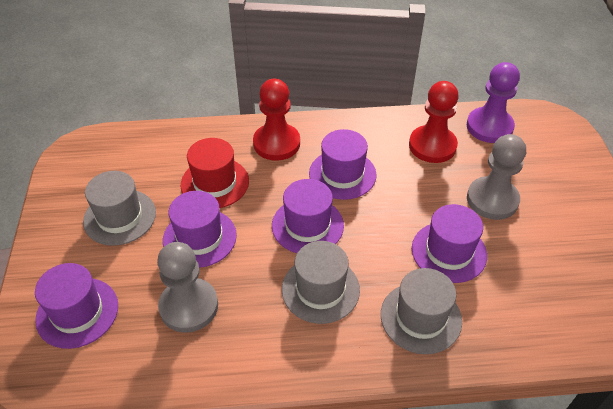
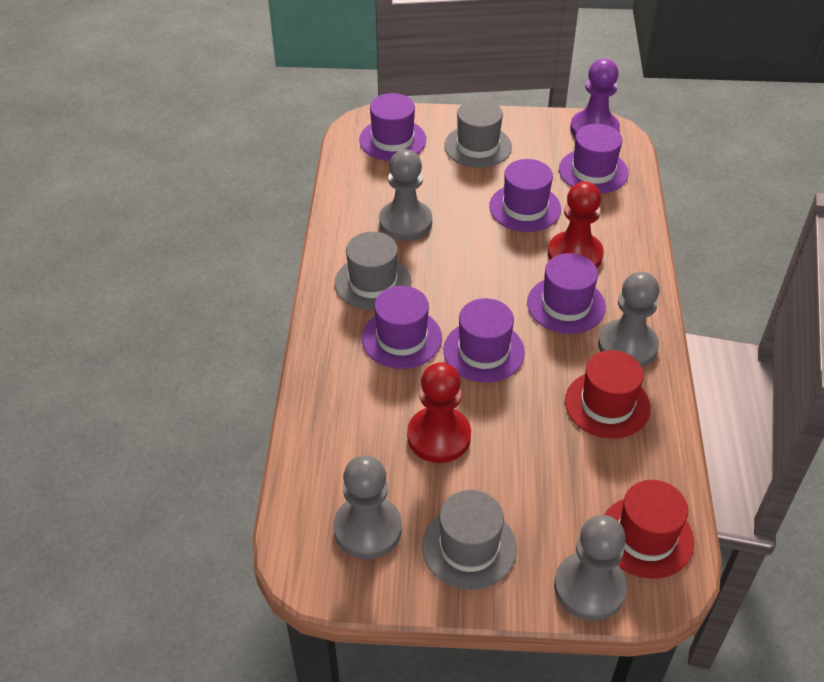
grey pawn: 2 -> 4
purple hat: 5 -> 6
red hat: 1 -> 2

